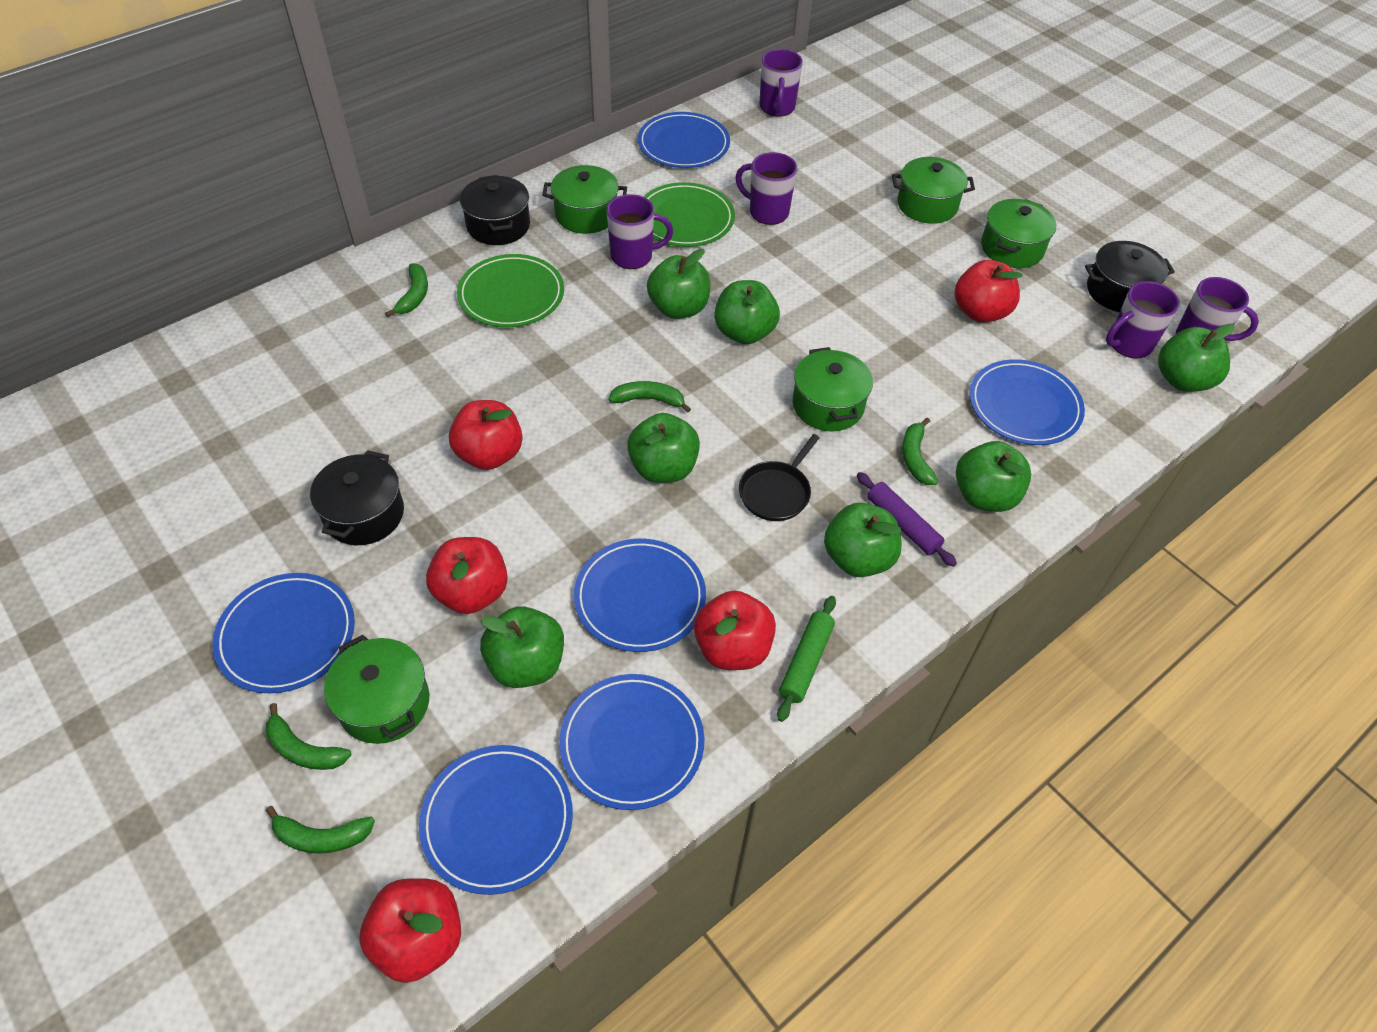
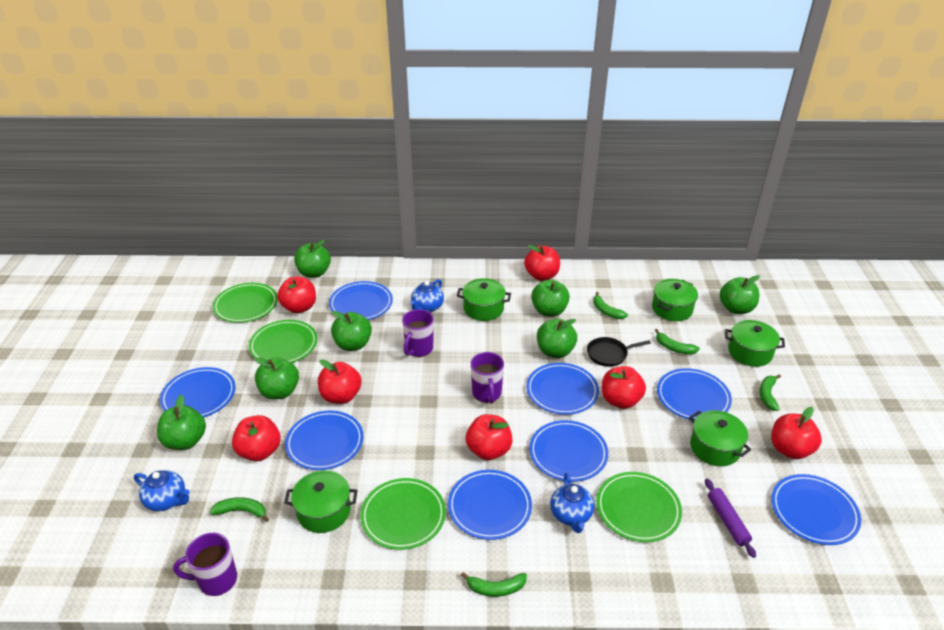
black pot: 3 -> 0
blue plate: 6 -> 8
blue teapot: 0 -> 3
green plate: 2 -> 4
green rolling pin: 1 -> 0
purple mug: 5 -> 3
red apple: 5 -> 7

